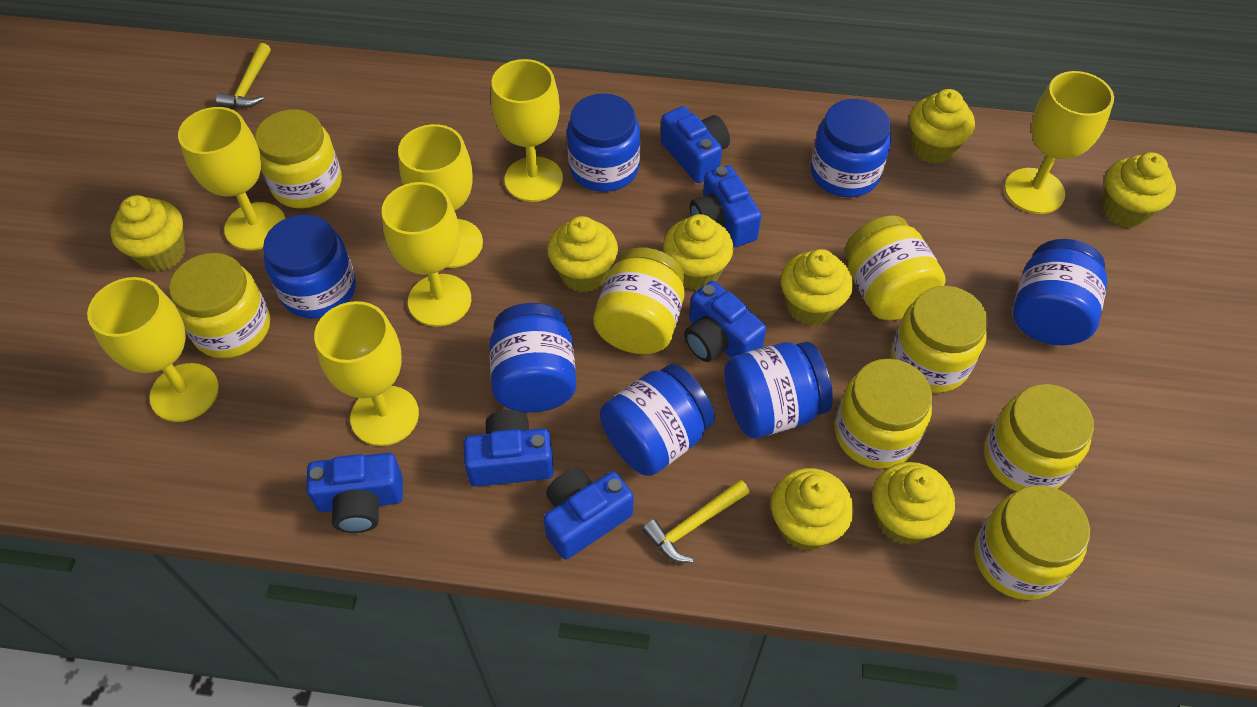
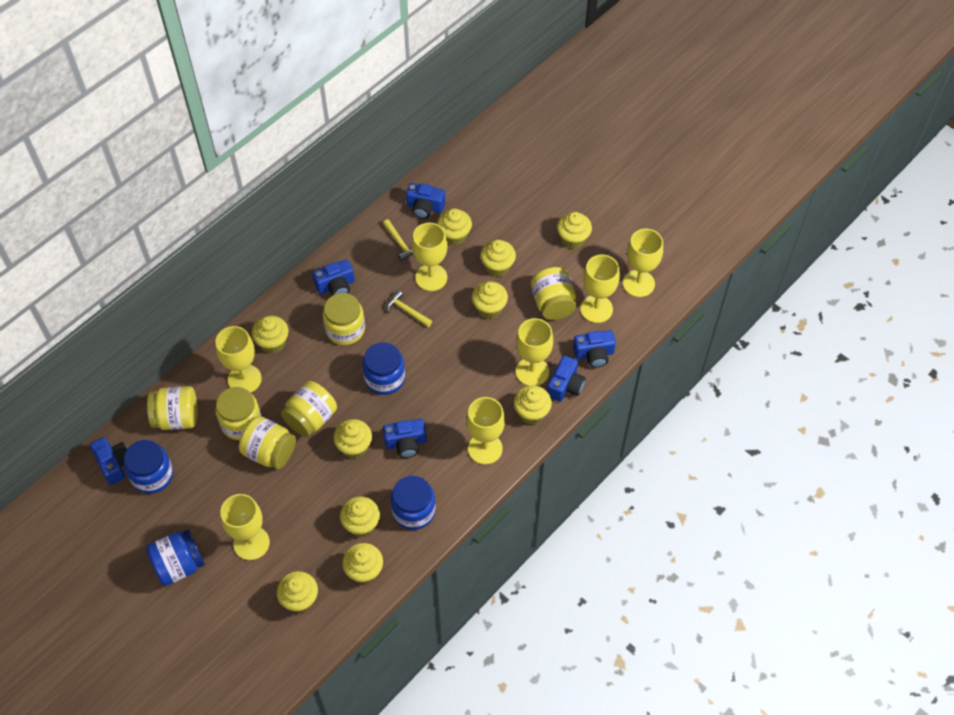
blue jar: 7 -> 4
yellow cupcake: 8 -> 10
yellow jar: 8 -> 6

